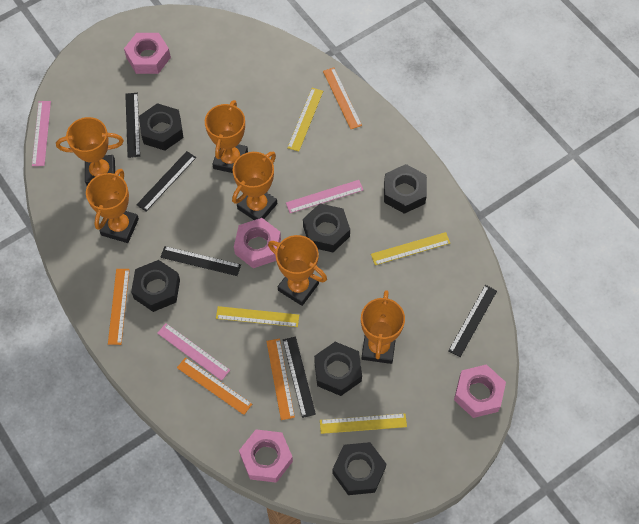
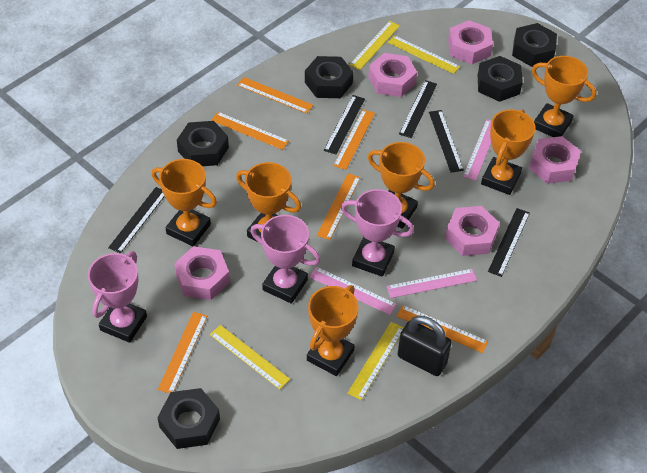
black nut: 6 -> 5
black padlock: 0 -> 1
orange ruler: 4 -> 6
pink nut: 4 -> 5
pink trophy: 0 -> 3

